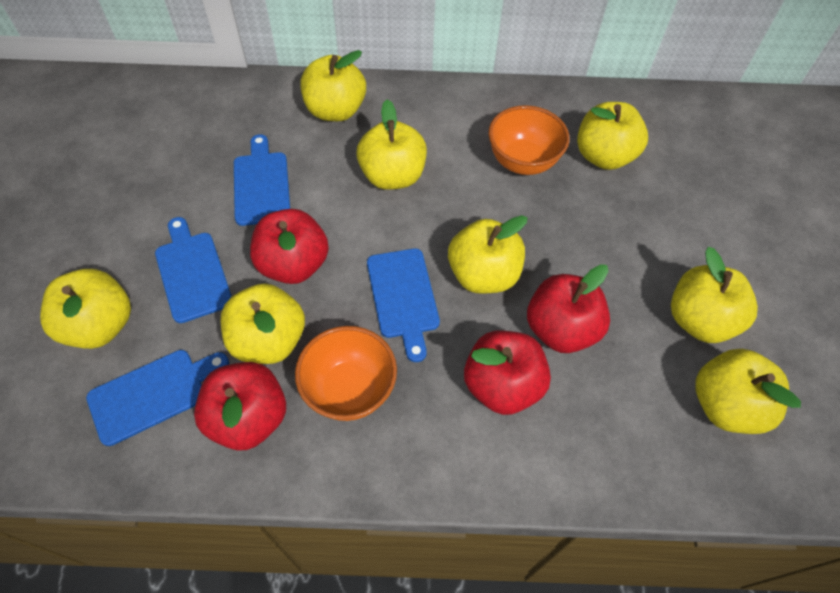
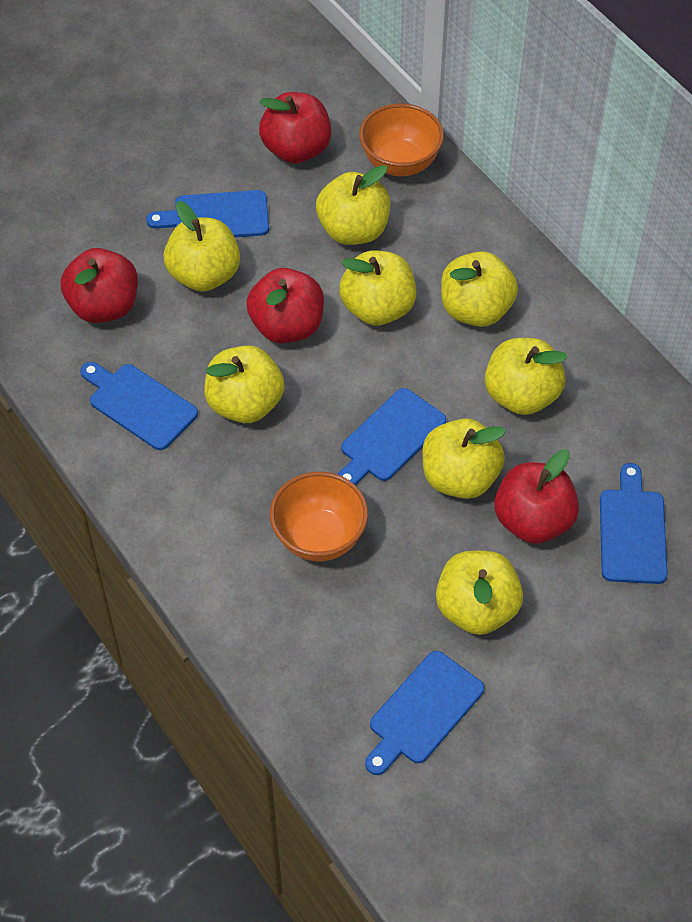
blue cutting board: 4 -> 5

